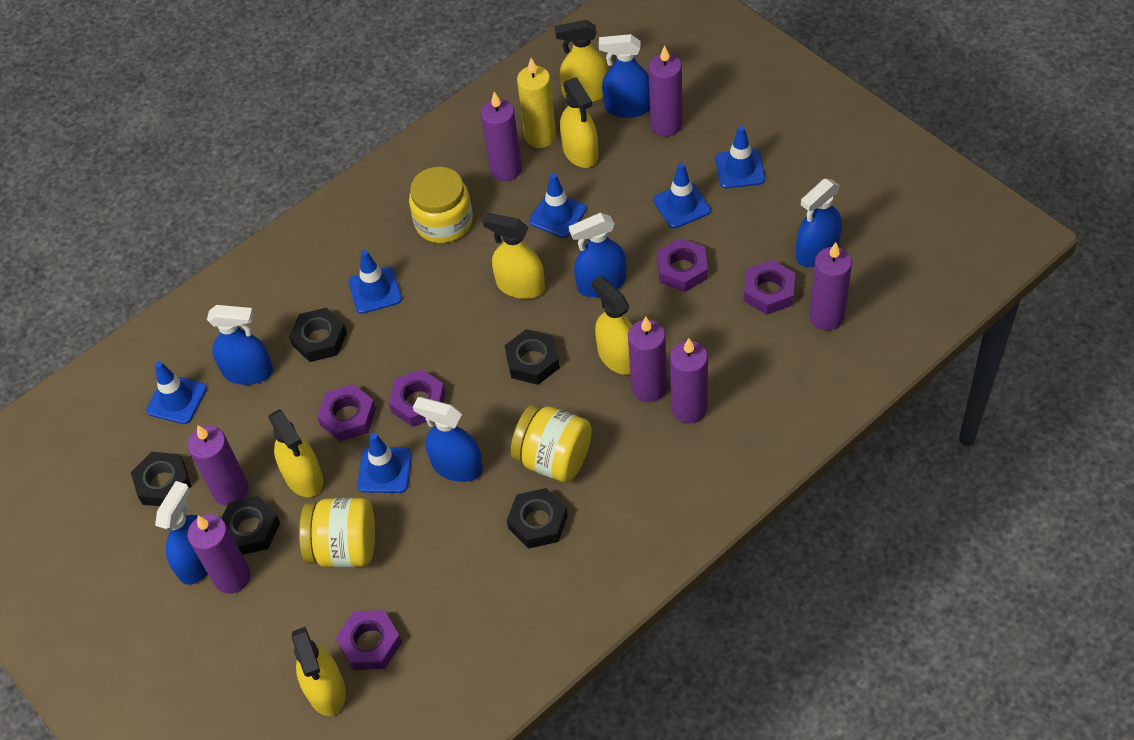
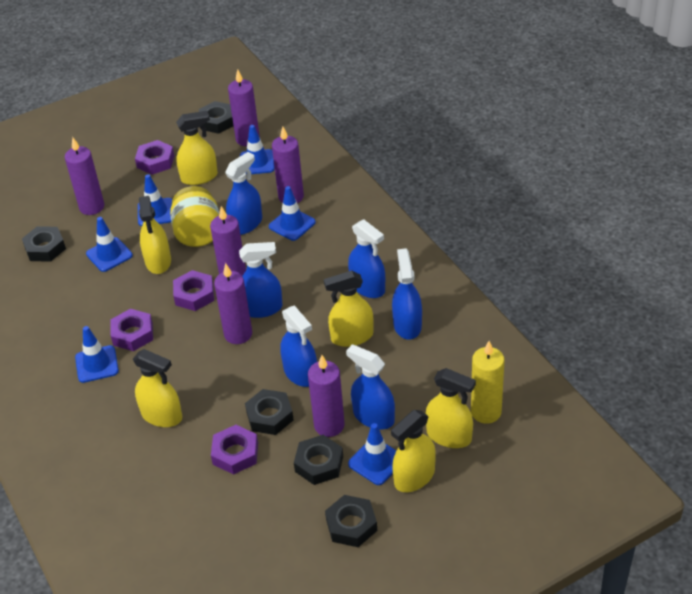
purple candle: 7 -> 6
purple nut: 5 -> 4
yellow jar: 3 -> 1

